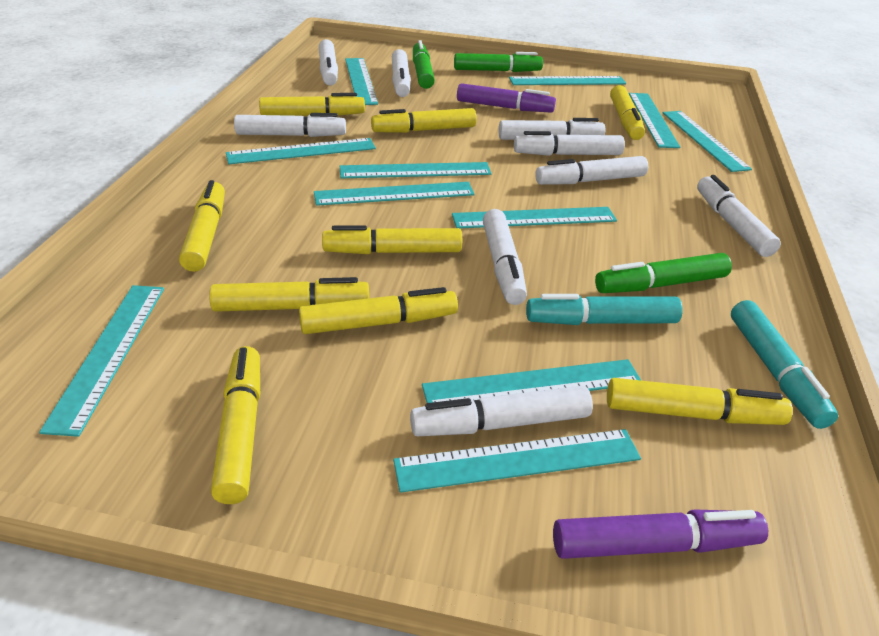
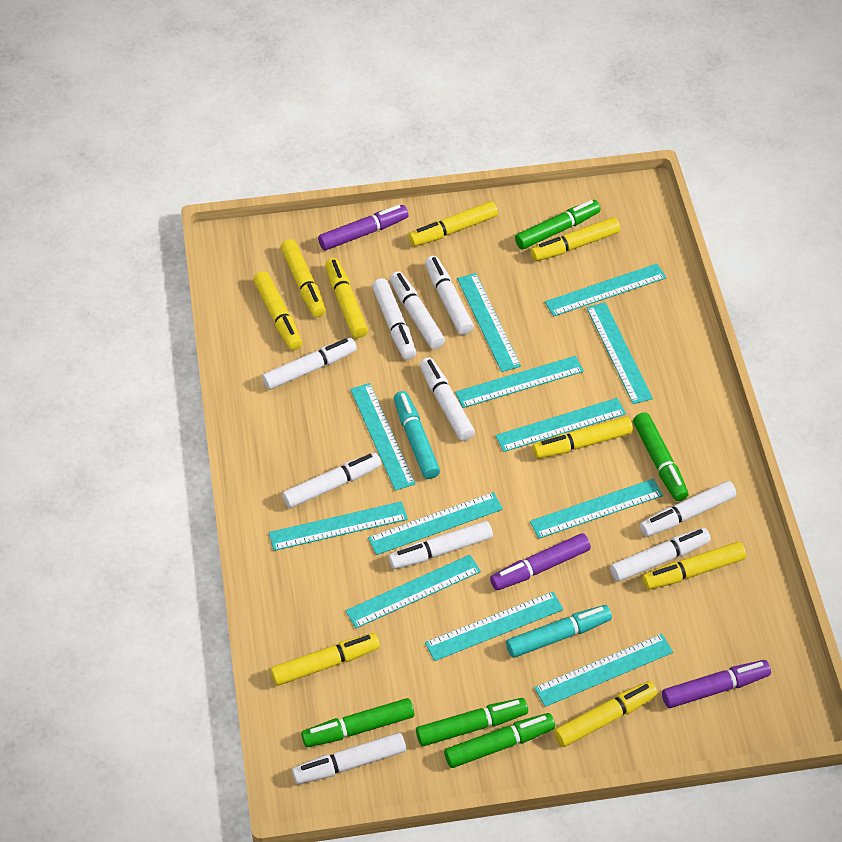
green marker: 3 -> 5
purple marker: 2 -> 3
turquoise ruler: 11 -> 12
white marker: 9 -> 10

